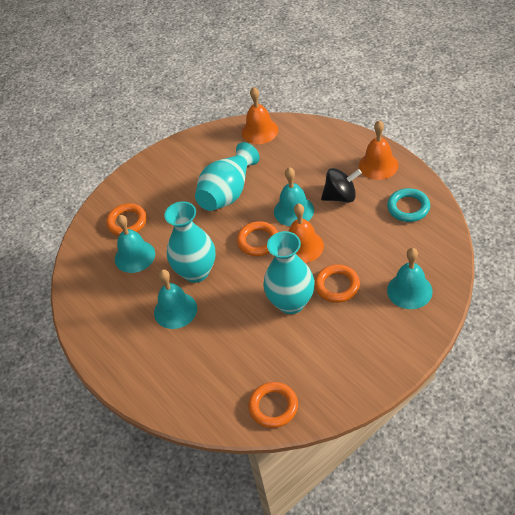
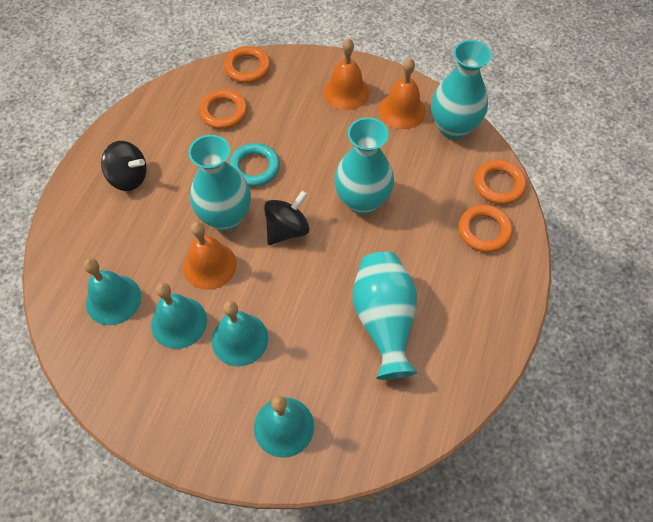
black spinning top: 1 -> 2
turquoise vase: 3 -> 4

